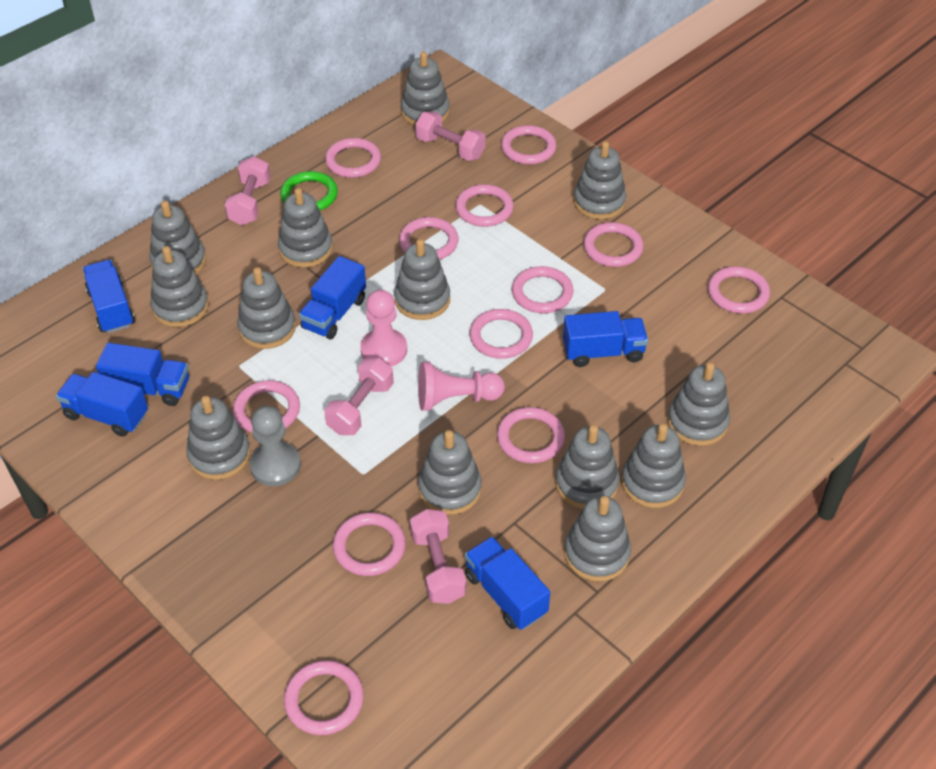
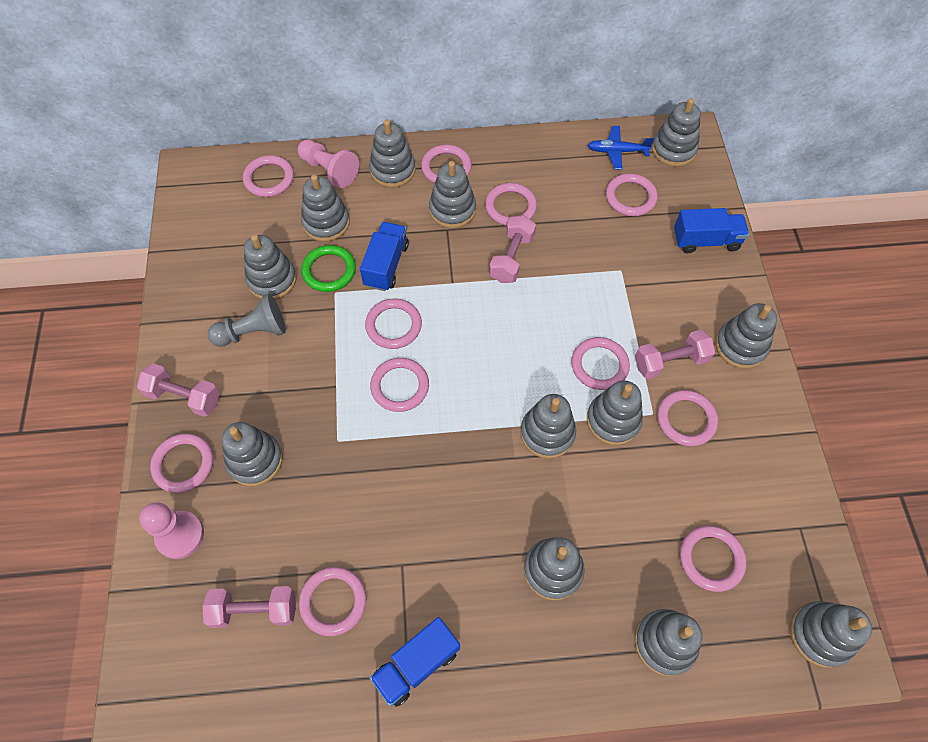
blue plane: 0 -> 1
blue truck: 6 -> 3
grey stacking toy: 13 -> 12
pink ring: 12 -> 11

